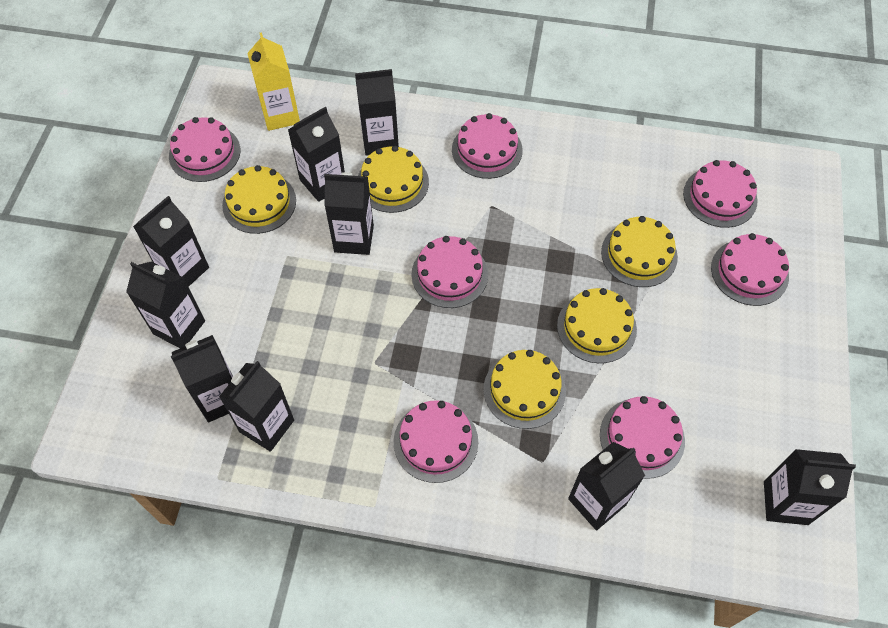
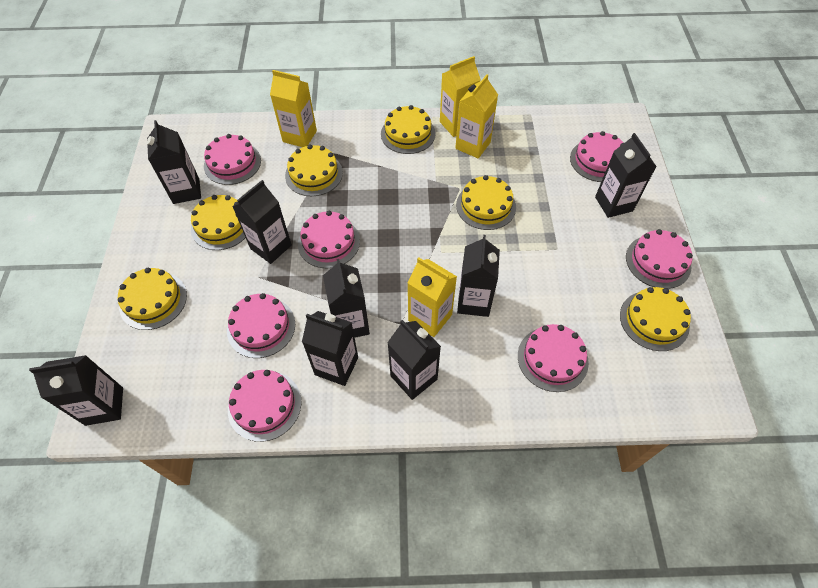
black carton: 9 -> 8
yellow cake: 5 -> 6
yellow carton: 1 -> 4

